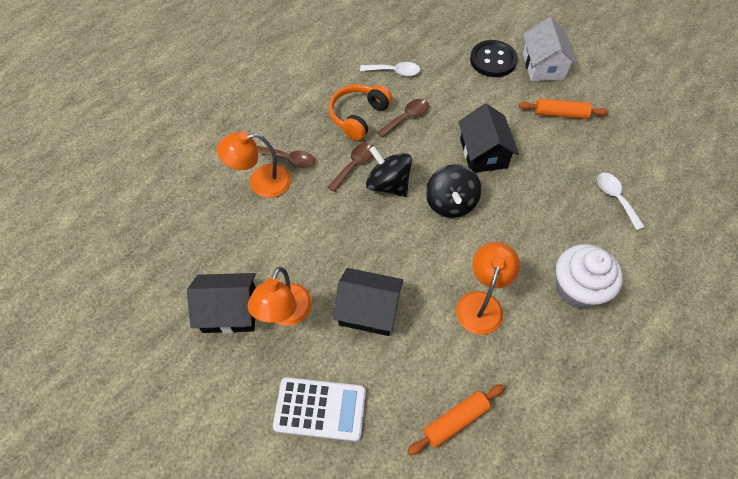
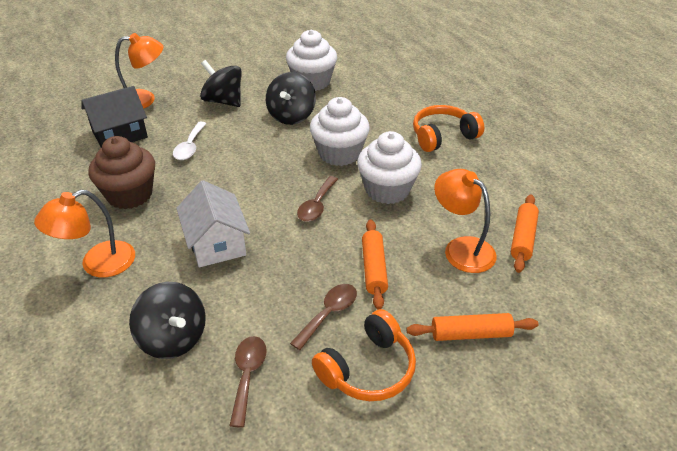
black button: 1 -> 0
black house: 3 -> 1
black spinning top: 2 -> 3
brown cupcake: 0 -> 1
orange headphones: 1 -> 2
orange rolling pin: 2 -> 3
white calculator: 1 -> 0
white cupcake: 1 -> 3
white spoon: 2 -> 1

